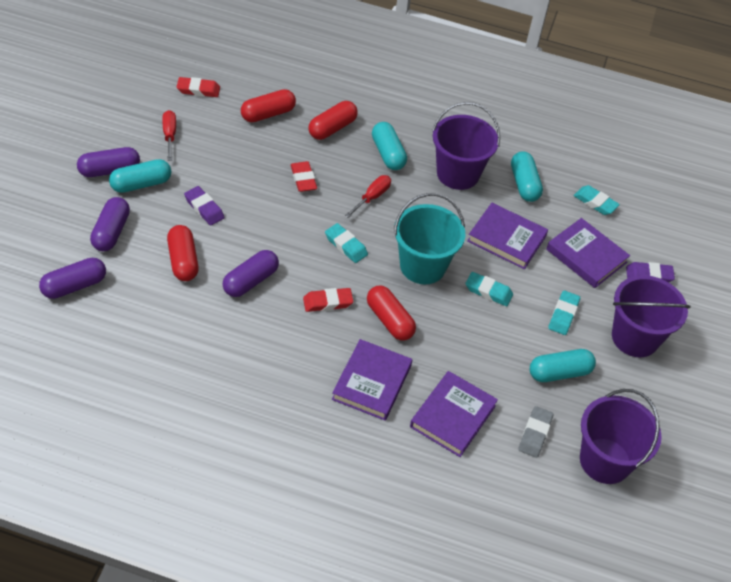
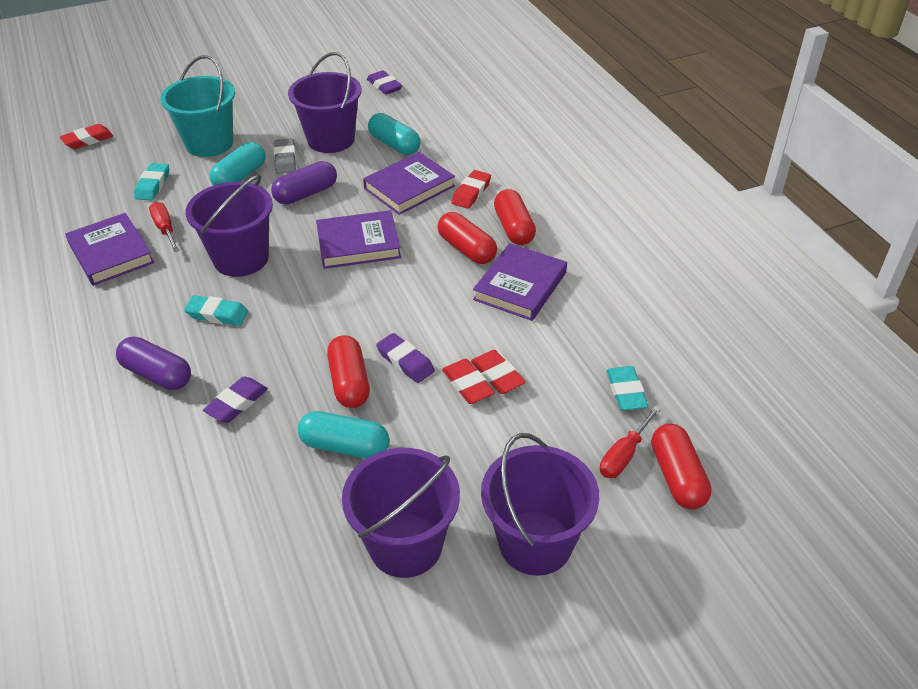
purple bucket: 3 -> 4
purple capsule: 4 -> 2
purple eraser: 2 -> 3
red eraser: 3 -> 4
turquoise capsule: 4 -> 3
turquoise eraser: 4 -> 3

